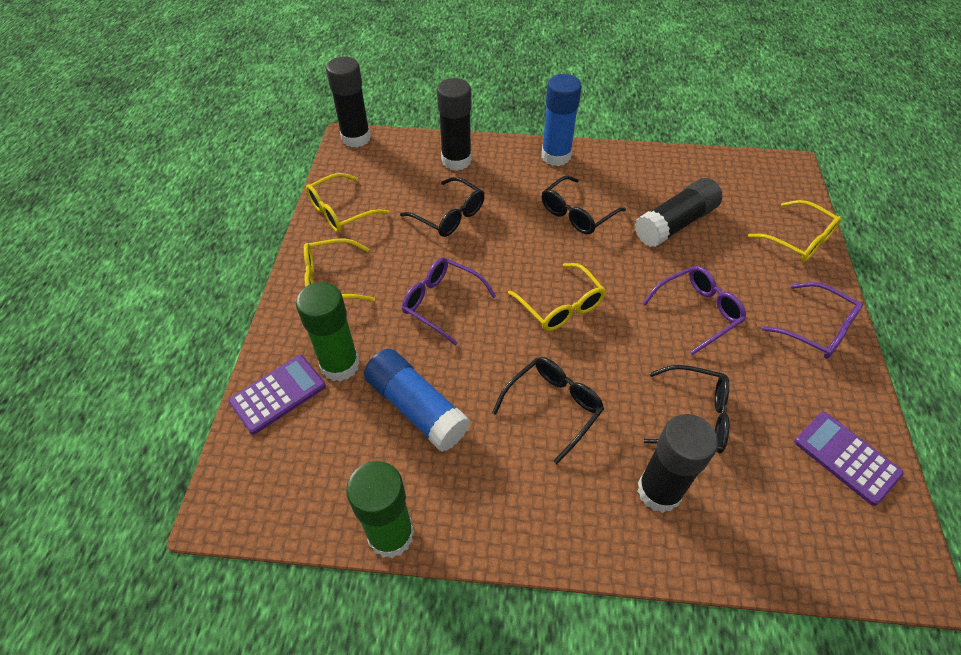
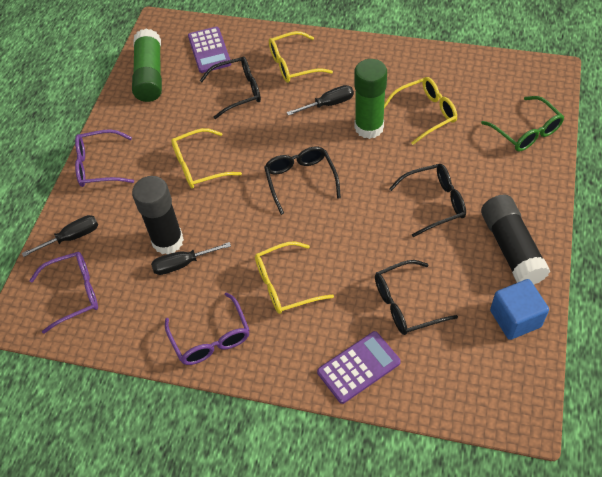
black glue stick: 4 -> 2
black screwdriver: 0 -> 3
blue cube: 0 -> 1
blue glue stick: 2 -> 0
green glasses: 0 -> 1

